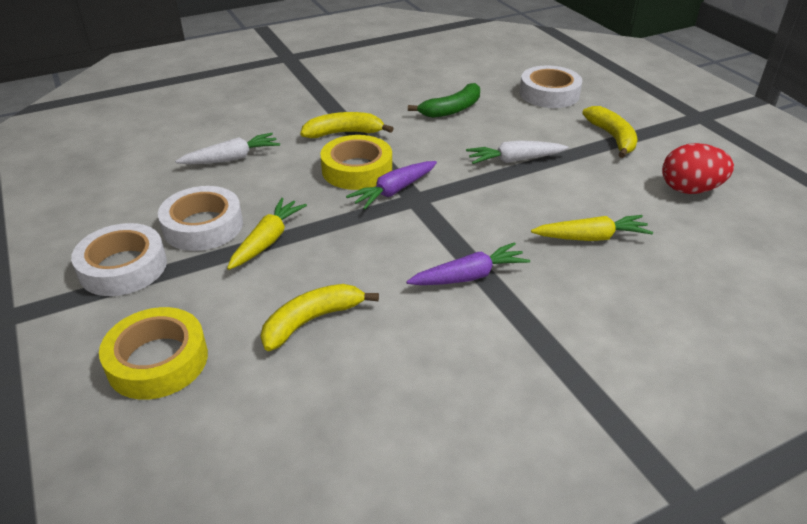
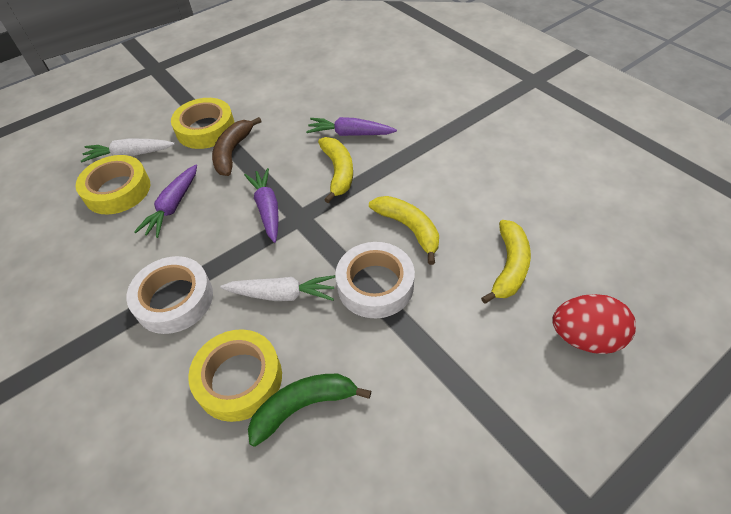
brown banana: 0 -> 1
purple carrot: 2 -> 3
white tape: 3 -> 2
yellow carrot: 2 -> 0
yellow tape: 2 -> 3

